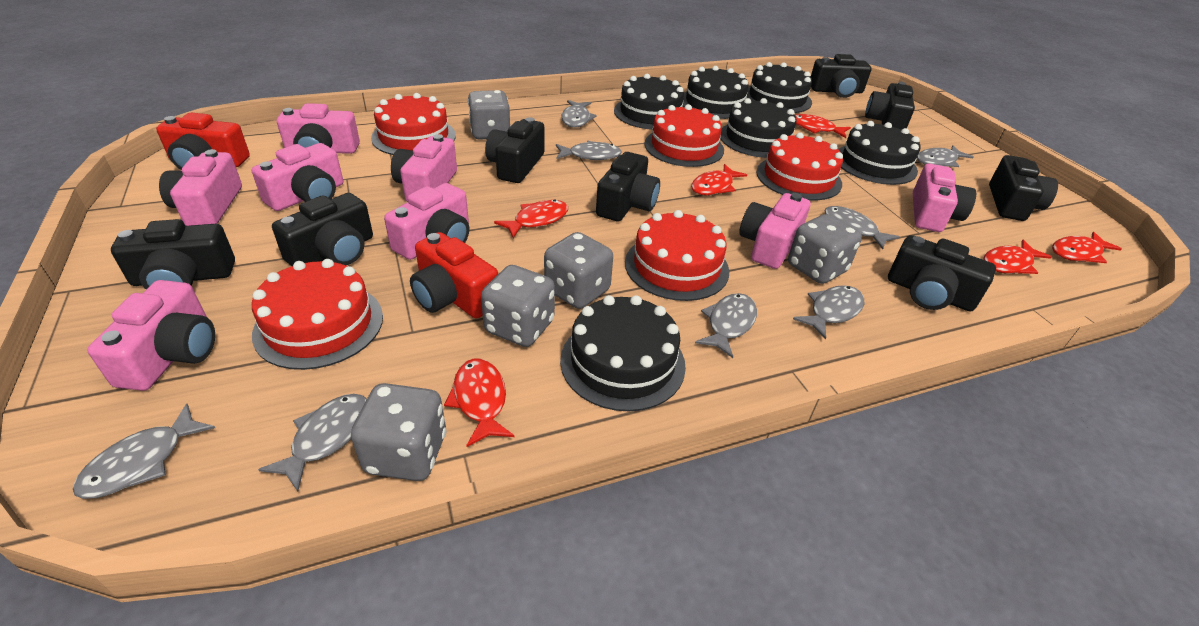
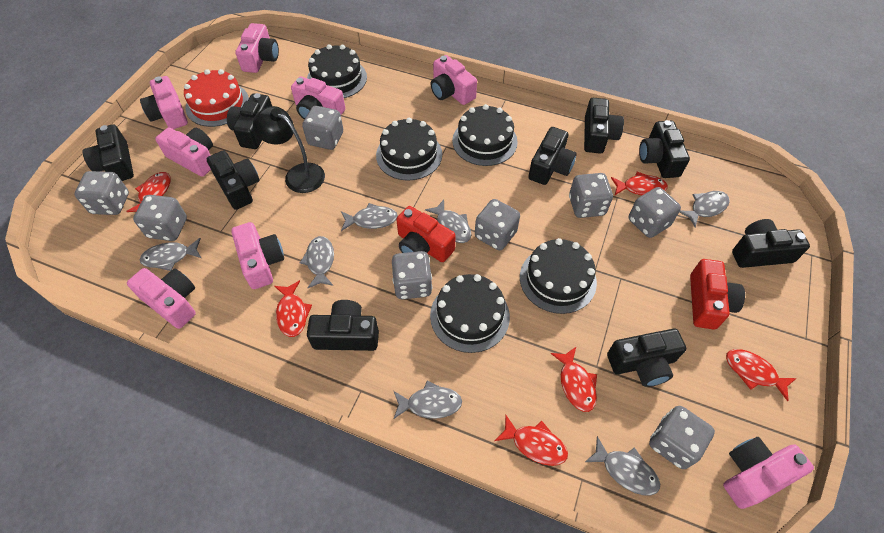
black cake: 6 -> 5
black camera: 8 -> 9
black lamp: 0 -> 1
grey dice: 5 -> 8
grey fish: 8 -> 7
red cake: 5 -> 1

